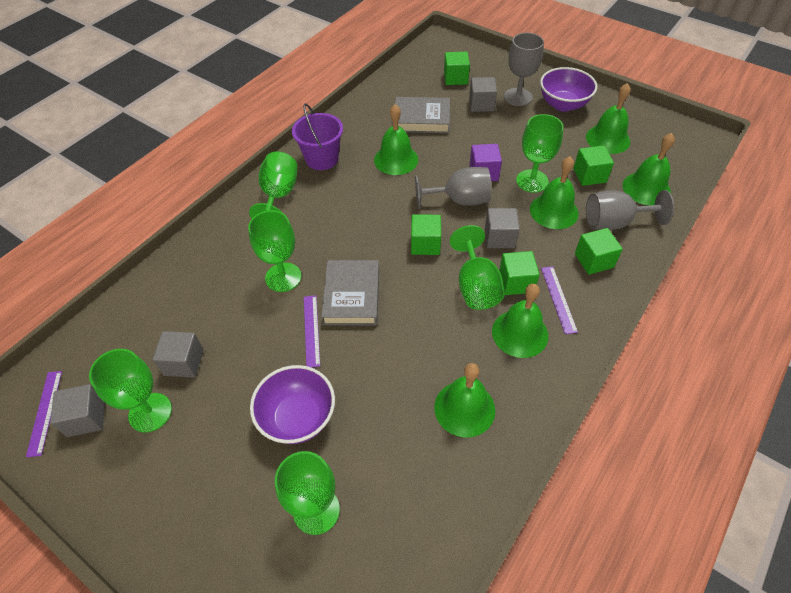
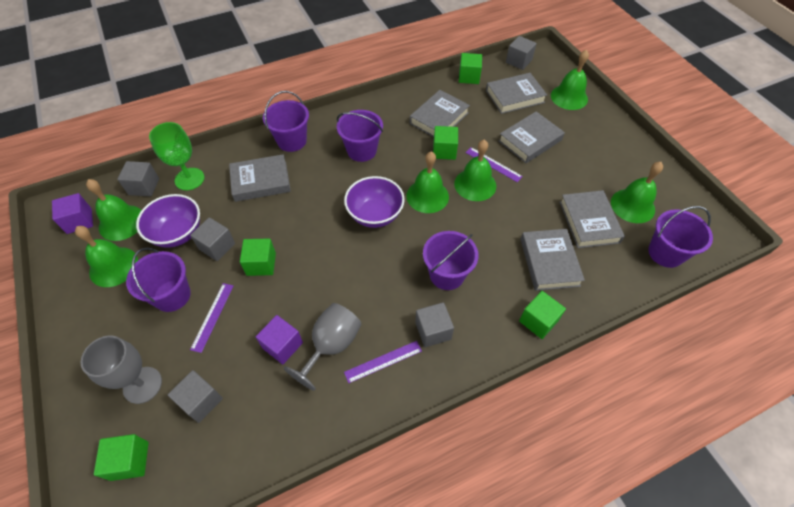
green goblet: 6 -> 1
grey book: 2 -> 6
grey cube: 4 -> 5
grey goblet: 3 -> 2
purple bucket: 1 -> 5
purple cube: 1 -> 2

